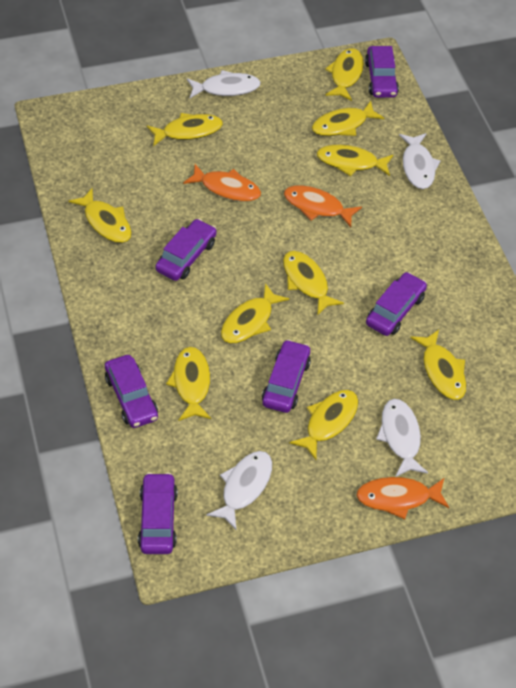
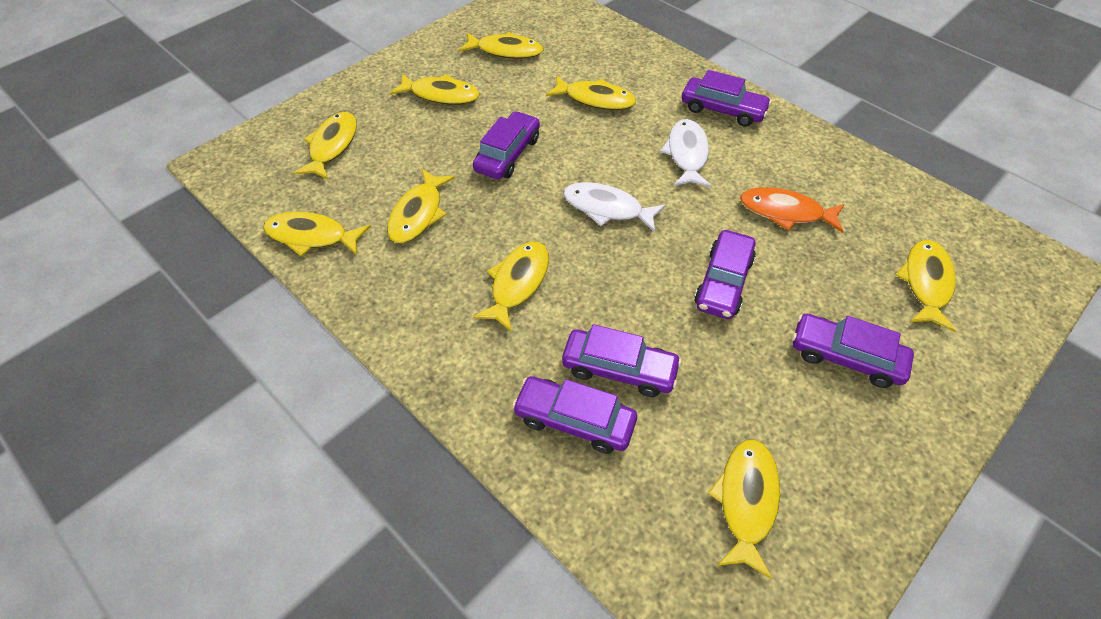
orange fish: 3 -> 1
white fish: 4 -> 2
yellow fish: 10 -> 9

